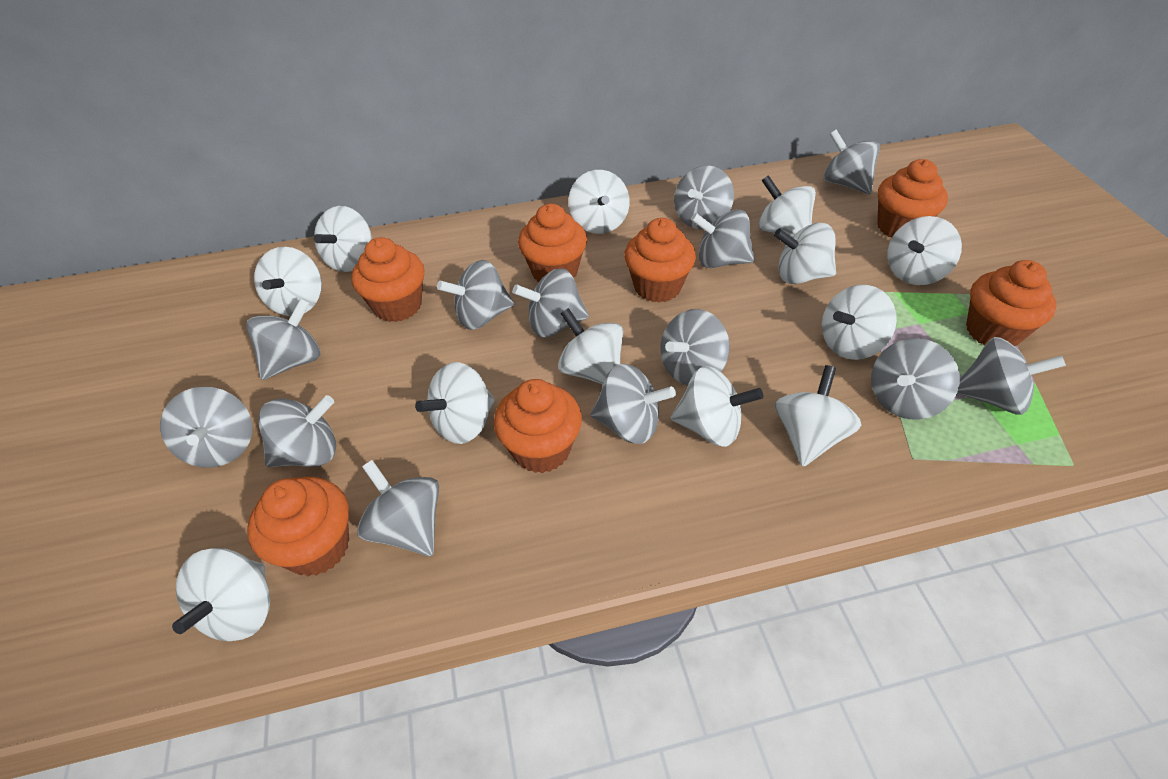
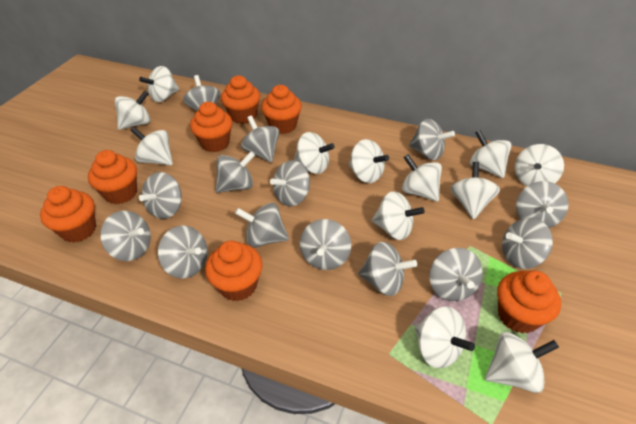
grey spinning top: 13 -> 14

